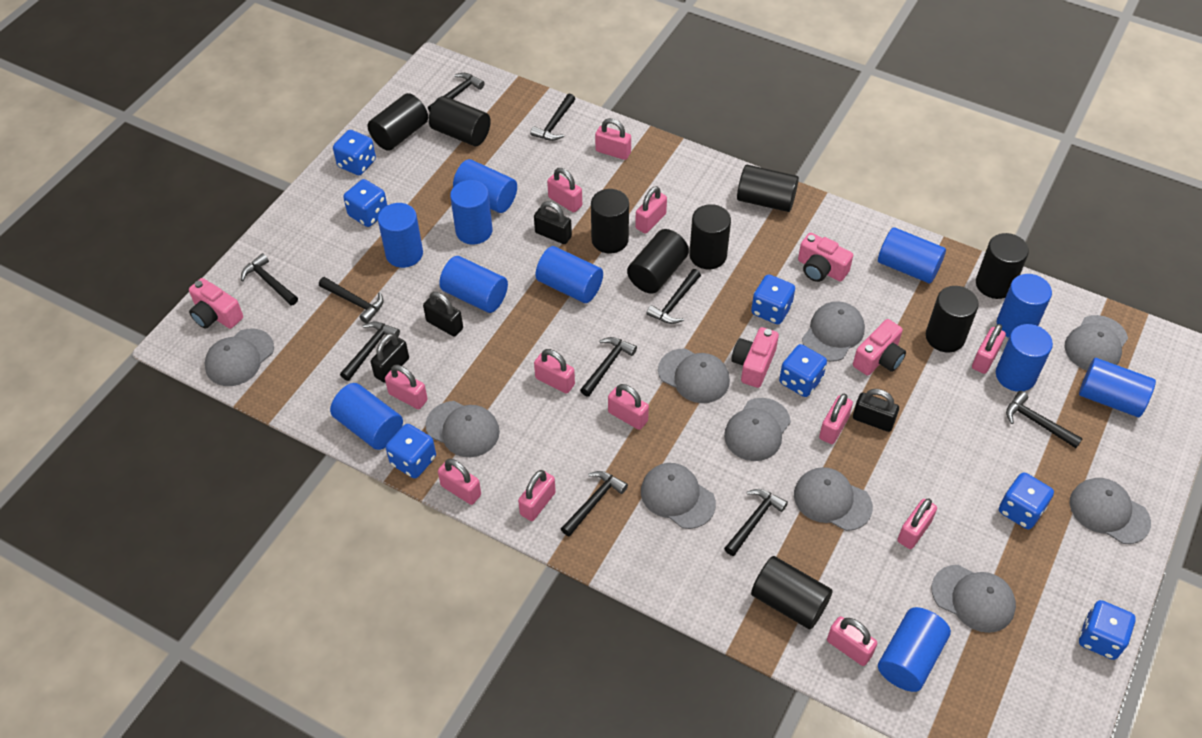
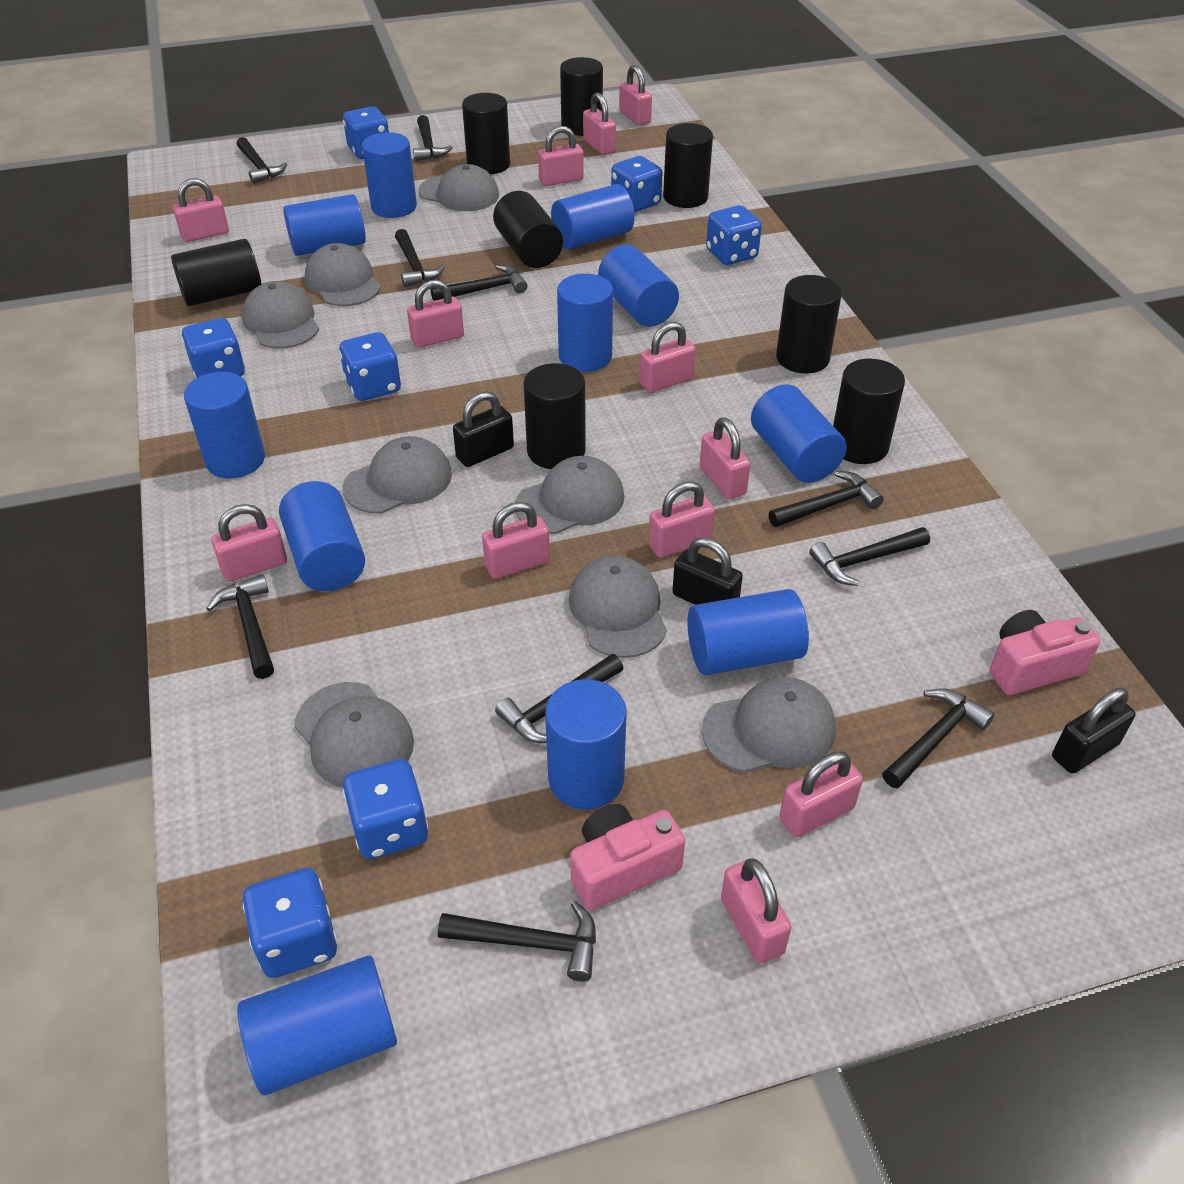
black cylinder: 9 -> 8
black padlock: 4 -> 3
grey cap: 10 -> 8
pink camera: 4 -> 2

